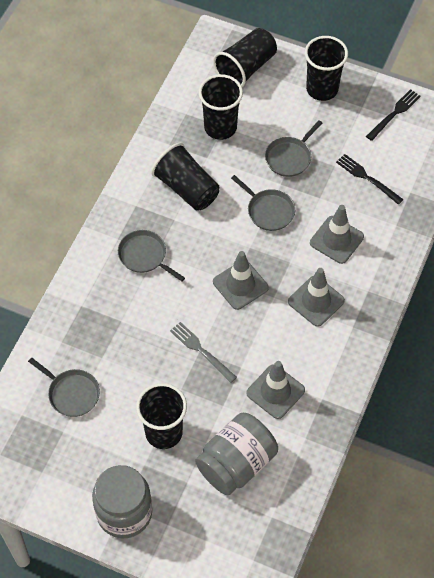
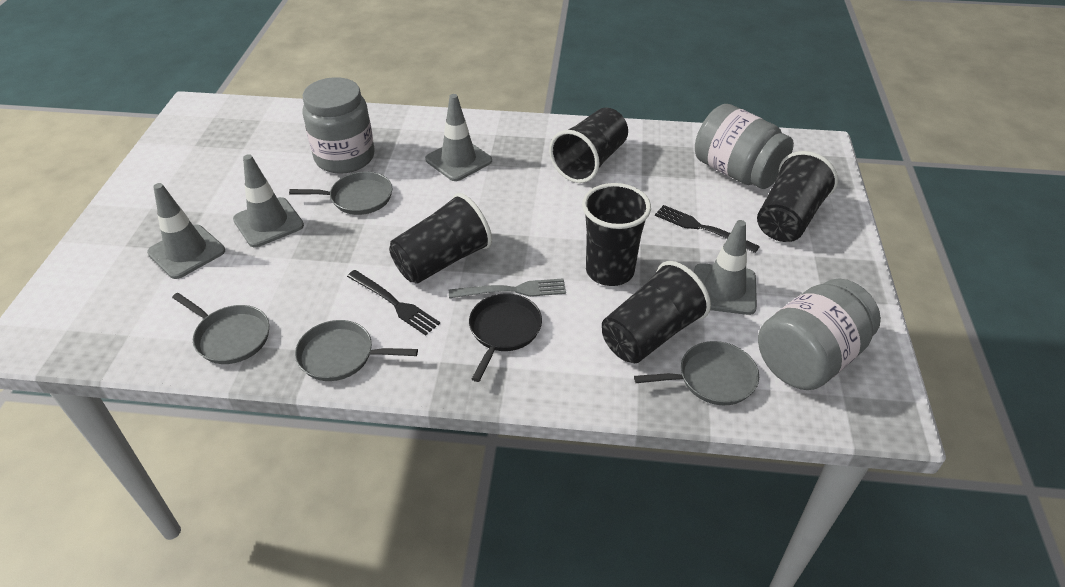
black pan: 0 -> 1
grey jar: 2 -> 3

